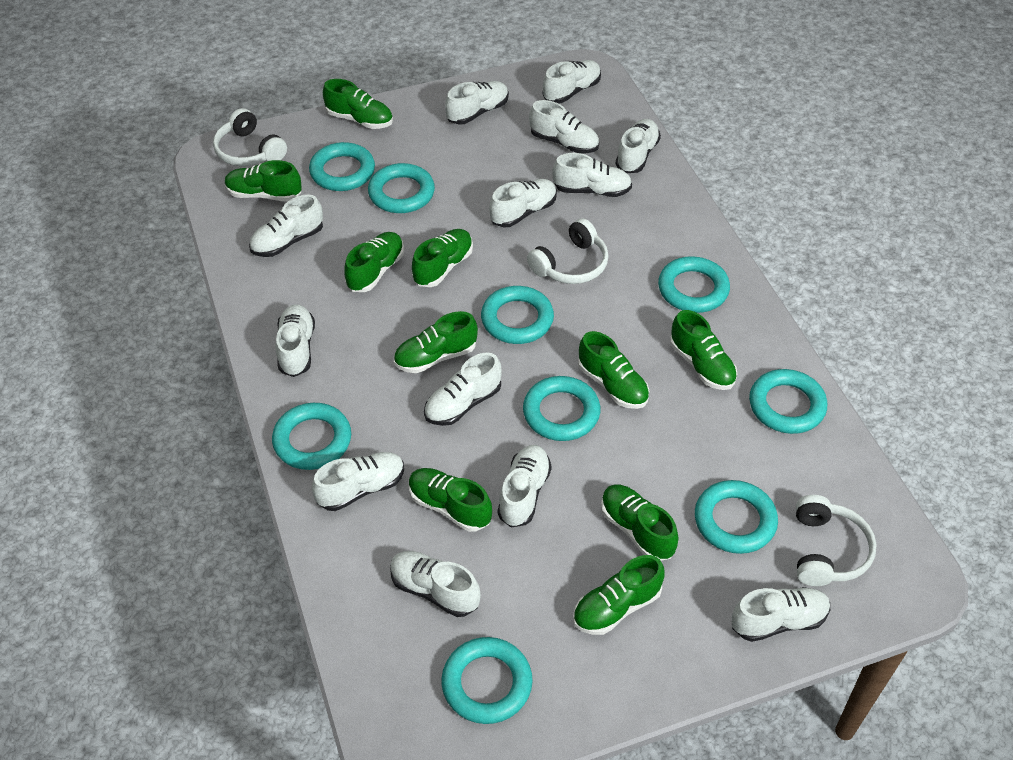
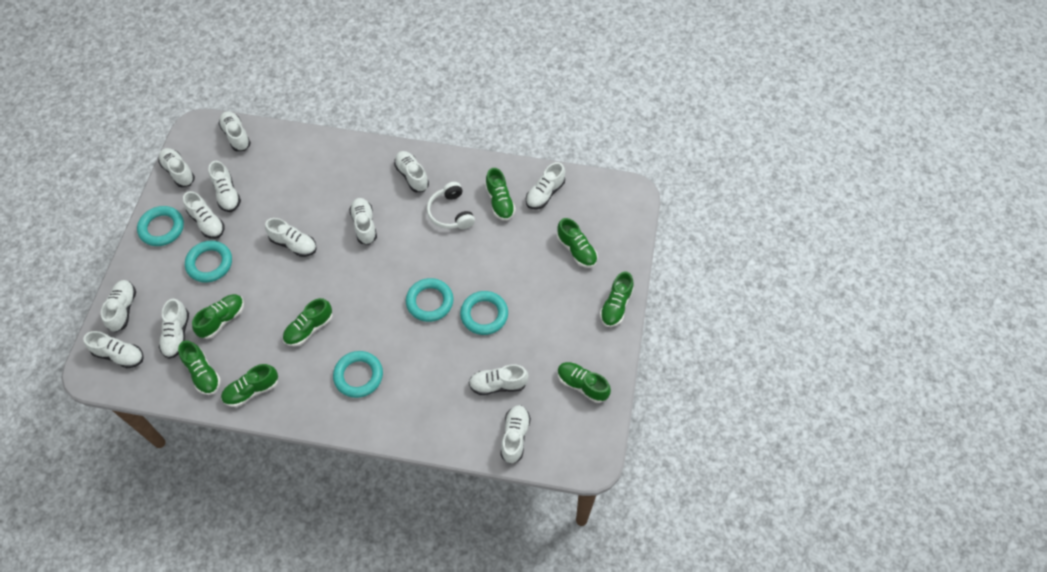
green shoe: 10 -> 8
turquoise ring: 9 -> 5
white headphones: 3 -> 1

